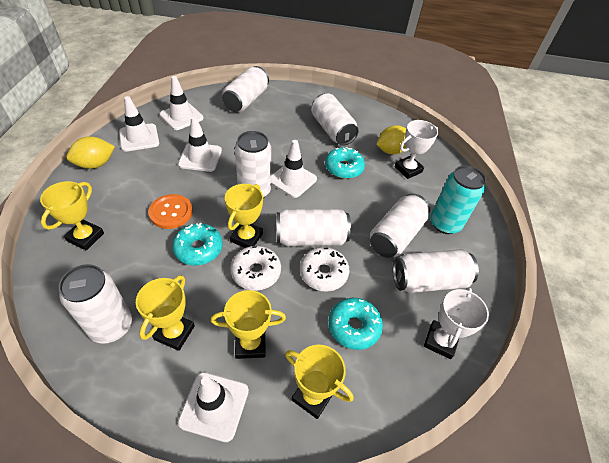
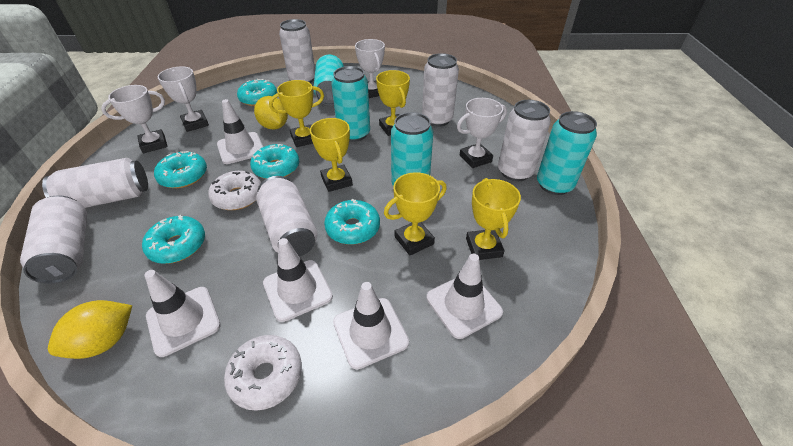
orange button: 1 -> 0
turquoise can: 1 -> 4
turquoise donut: 3 -> 5
white can: 7 -> 6
white trophy: 2 -> 4

